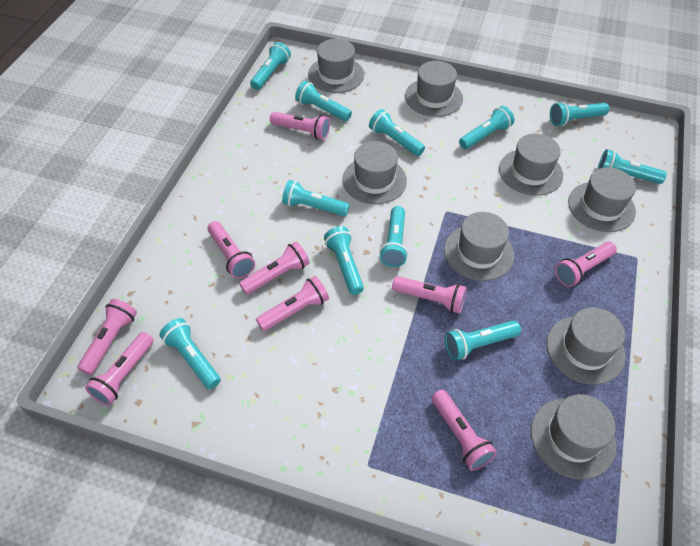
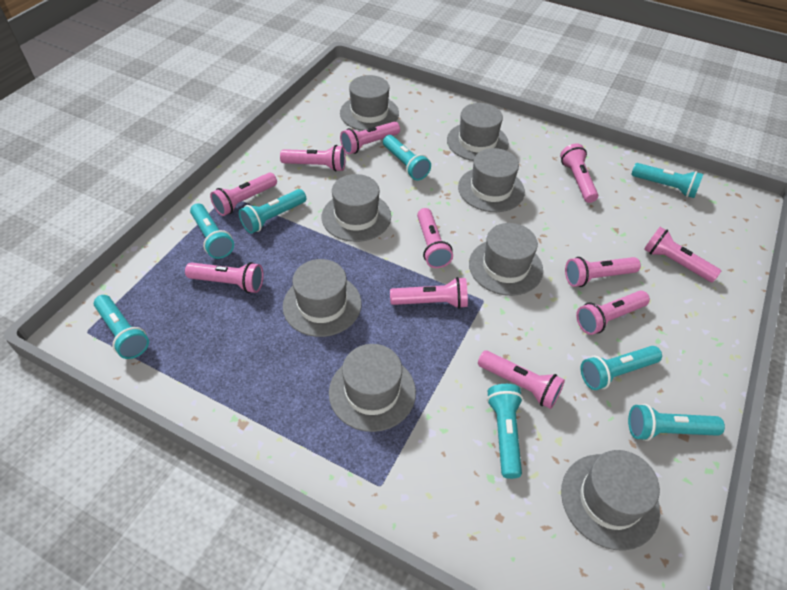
pink flashlight: 9 -> 11
turquoise flashlight: 11 -> 8

